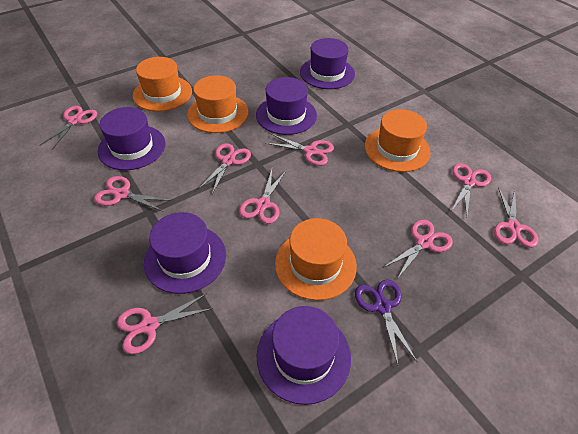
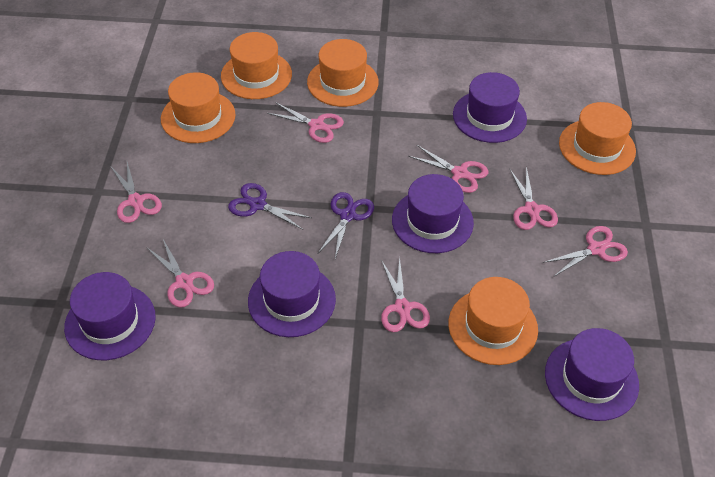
orange hat: 4 -> 5
pink scissors: 9 -> 7
purple scissors: 1 -> 2

